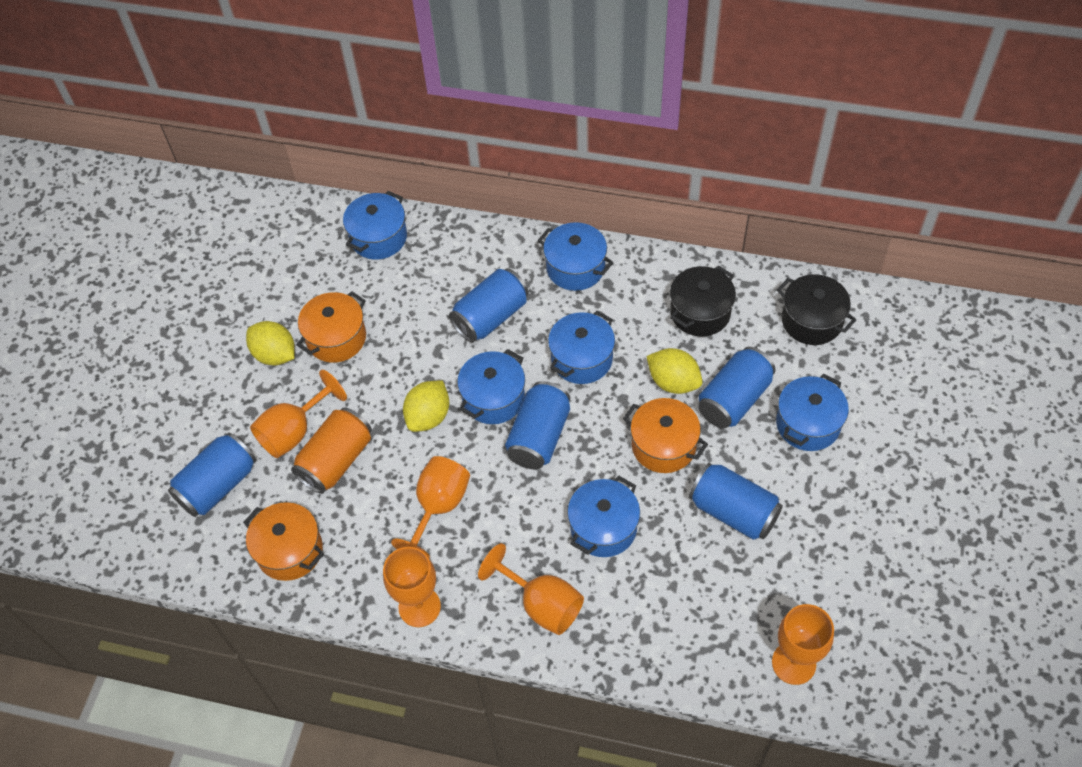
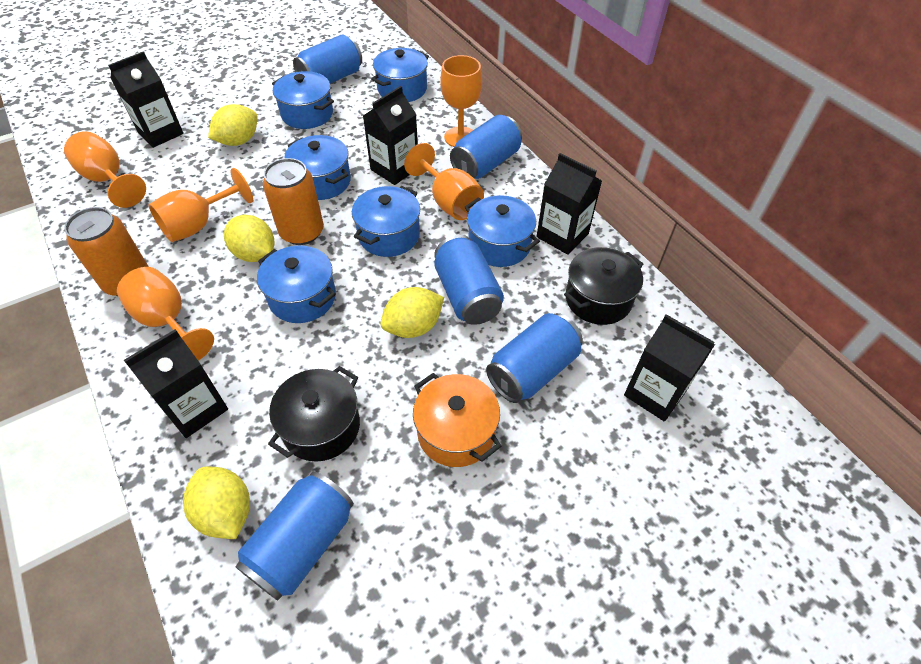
black carton: 0 -> 5
orange can: 1 -> 2
orange pot: 3 -> 1
yellow lemon: 3 -> 4

